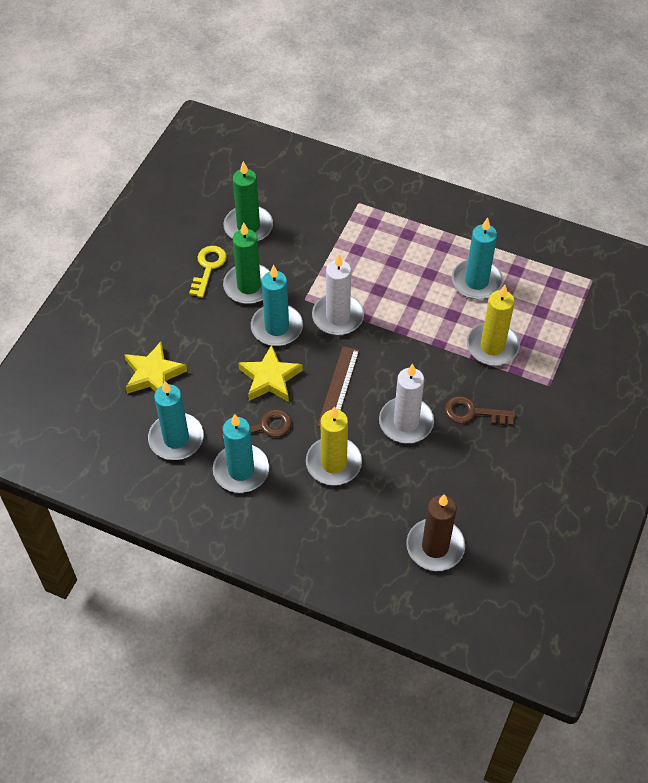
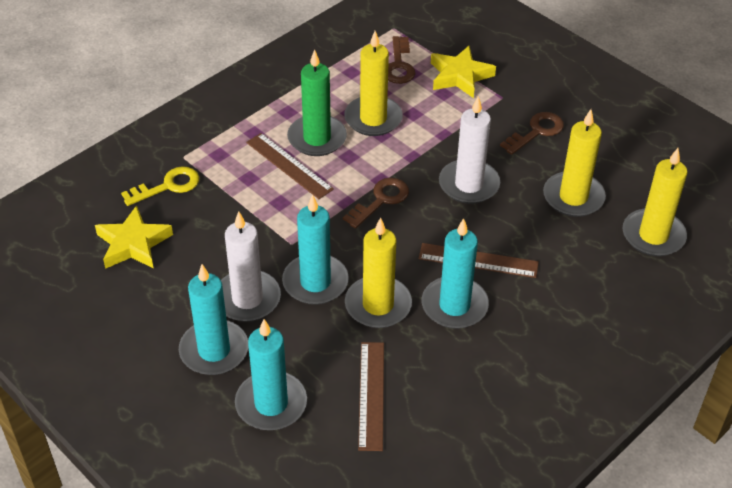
brown candle: 1 -> 0
brown key: 2 -> 3
brown ruler: 1 -> 3
green candle: 2 -> 1
yellow candle: 2 -> 4

